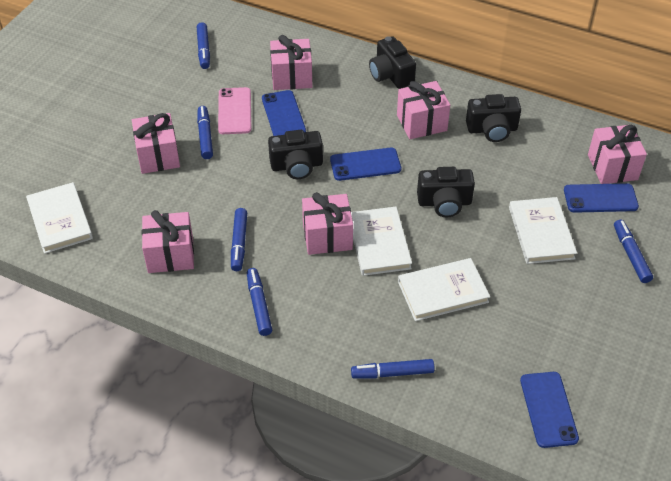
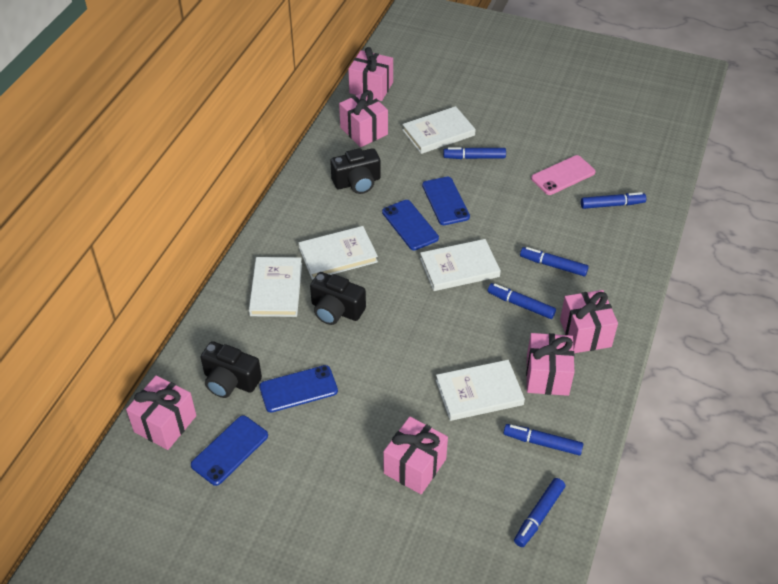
black camera: 4 -> 3
white book: 4 -> 5

